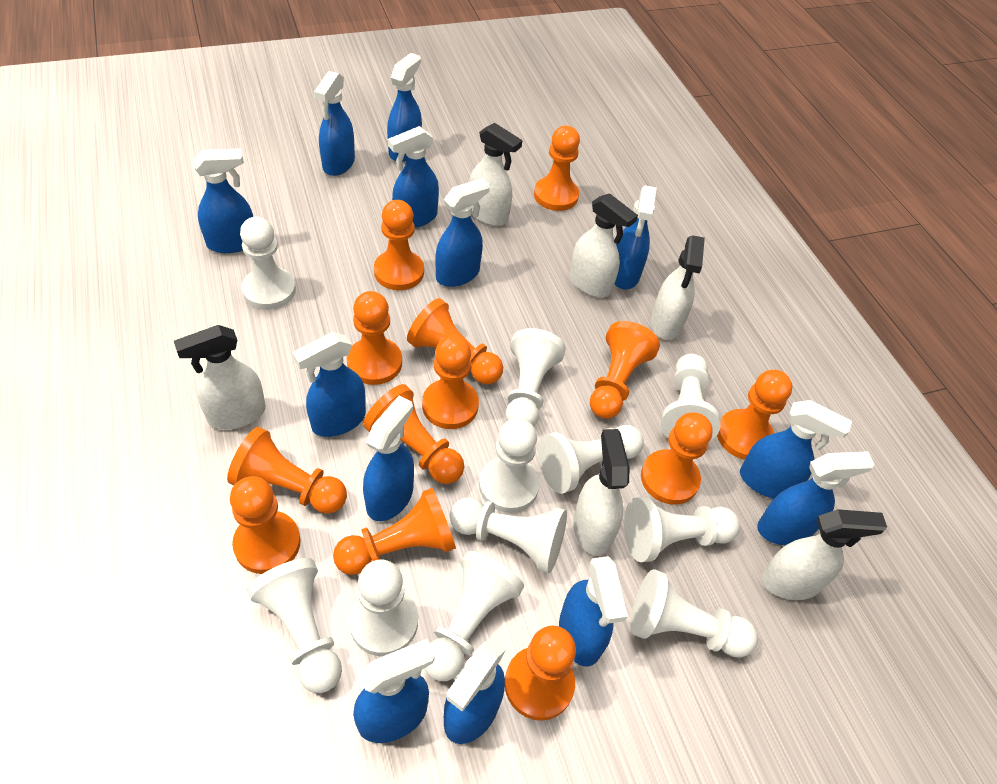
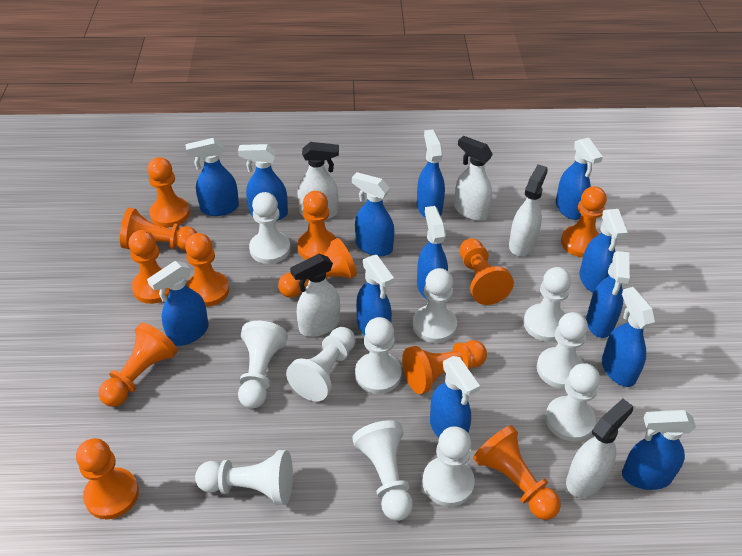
orange pawn: 13 -> 12
white spray bottle: 6 -> 5

